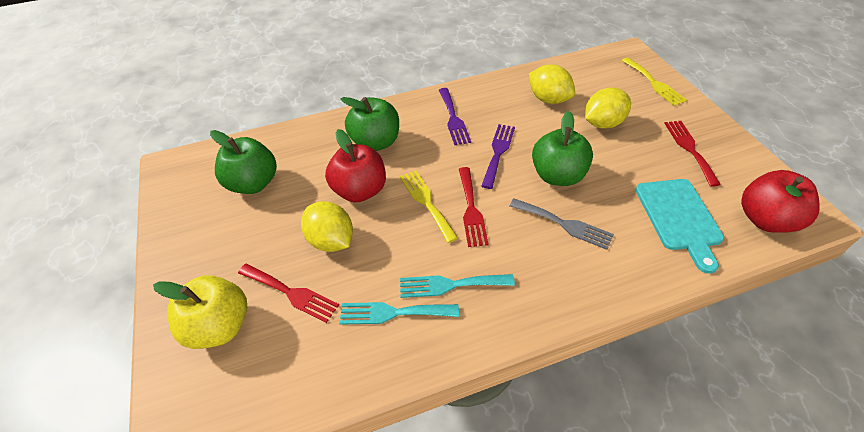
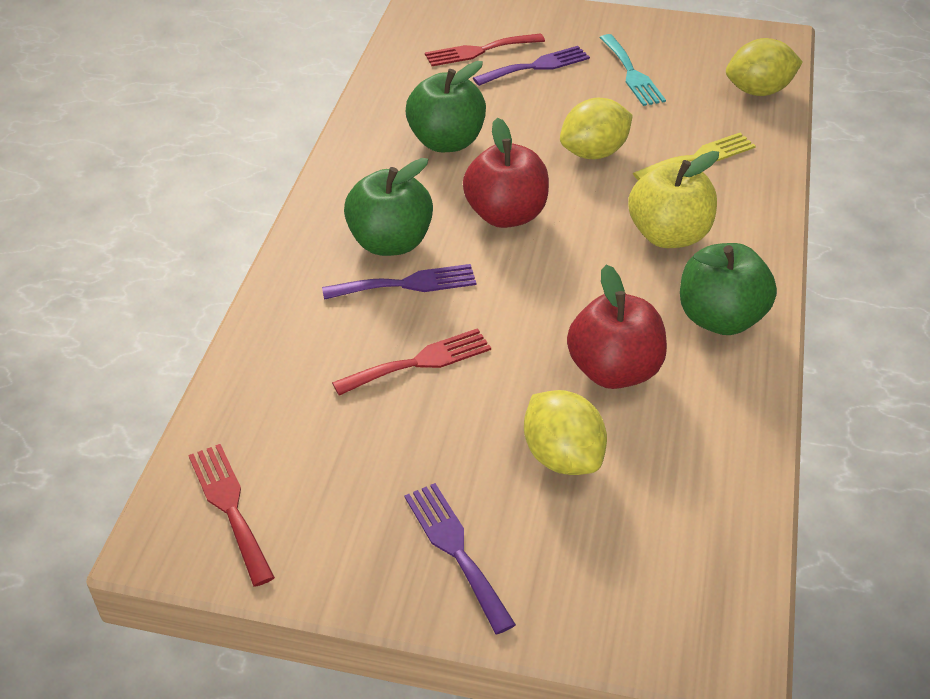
grey fork: 1 -> 0
purple fork: 2 -> 3
turquoise cutting board: 1 -> 0
turquoise fork: 2 -> 1
yellow fork: 2 -> 1

